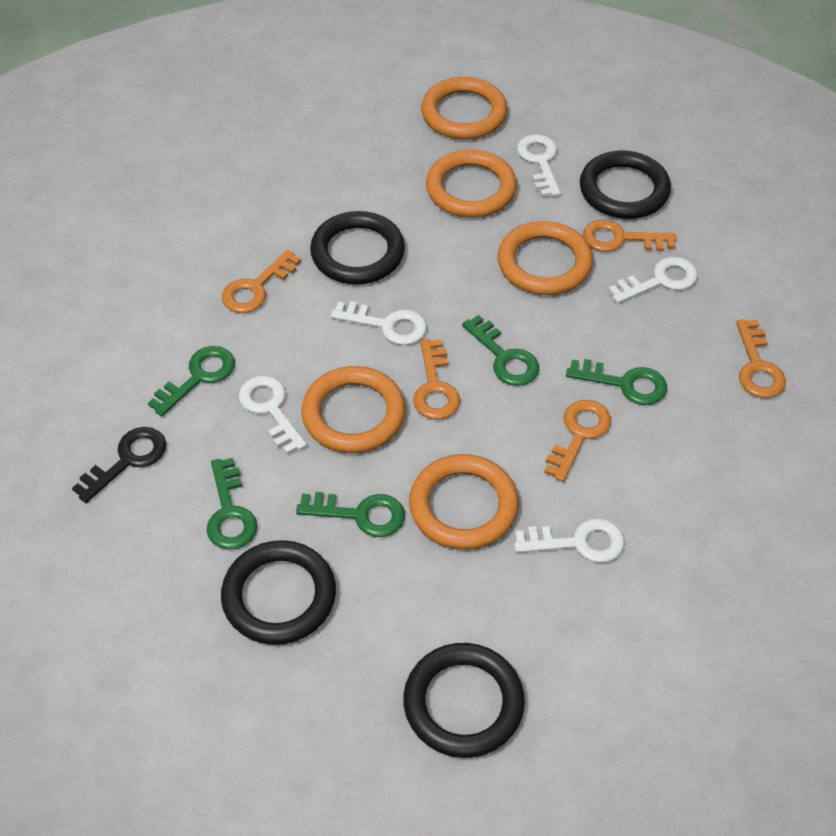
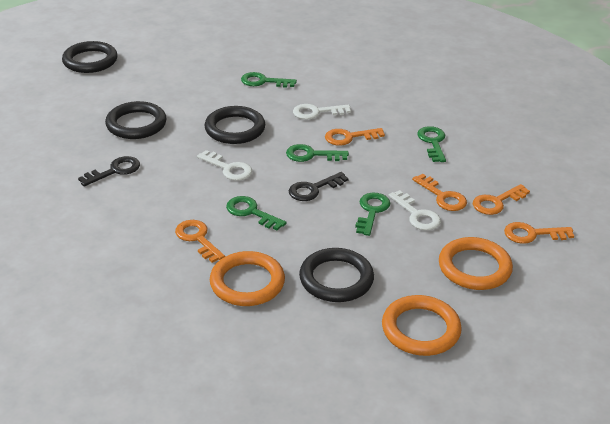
black key: 1 -> 2
orange ring: 5 -> 3
white key: 5 -> 3

